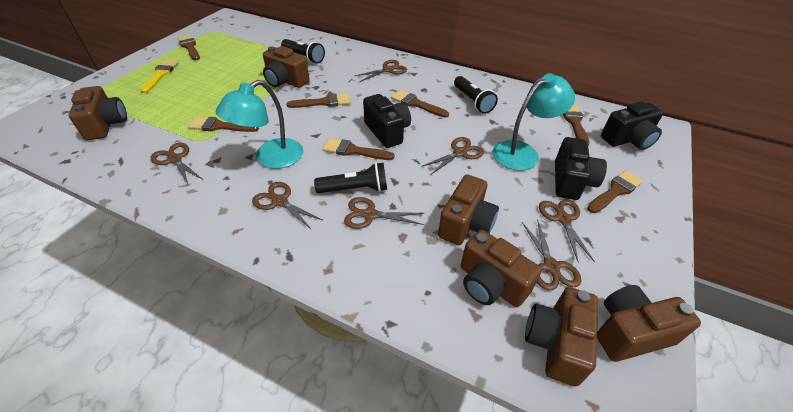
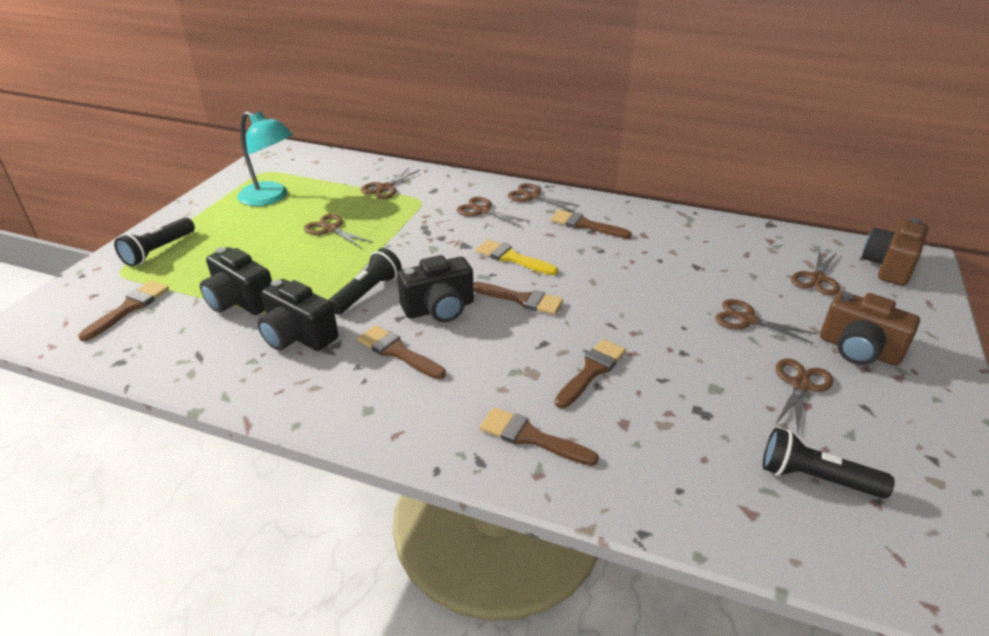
brown brush: 7 -> 6
brown camera: 6 -> 2
turquoise lamp: 2 -> 1

